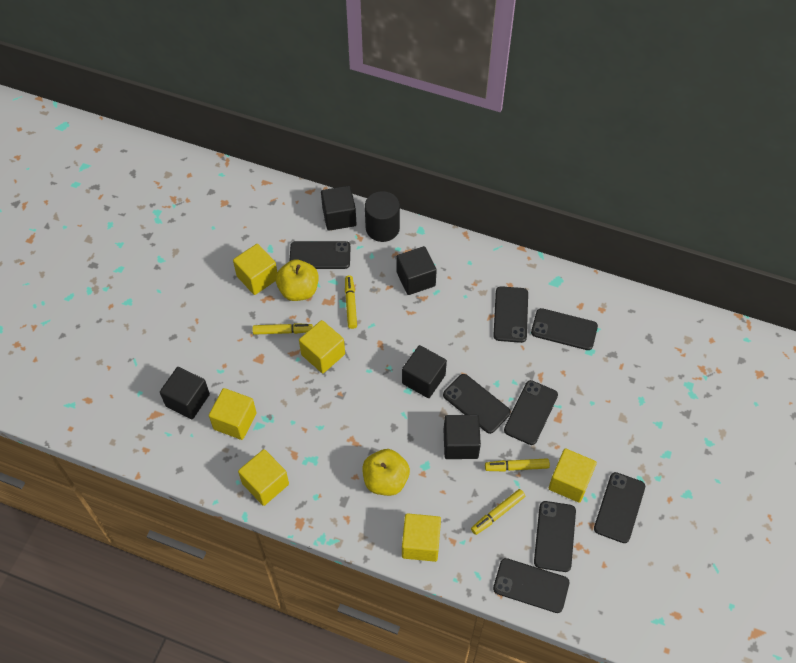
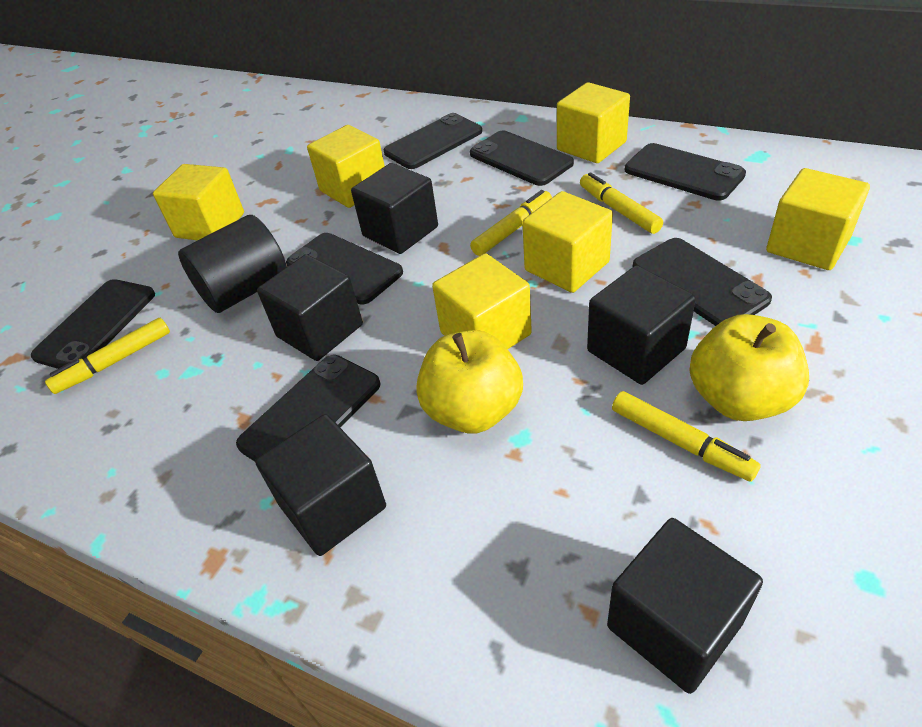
black phone: 8 -> 7

